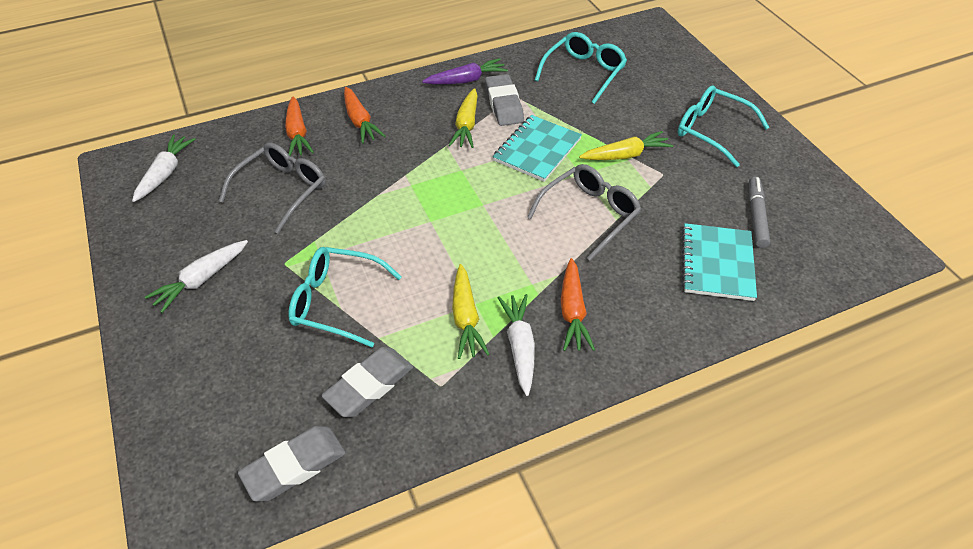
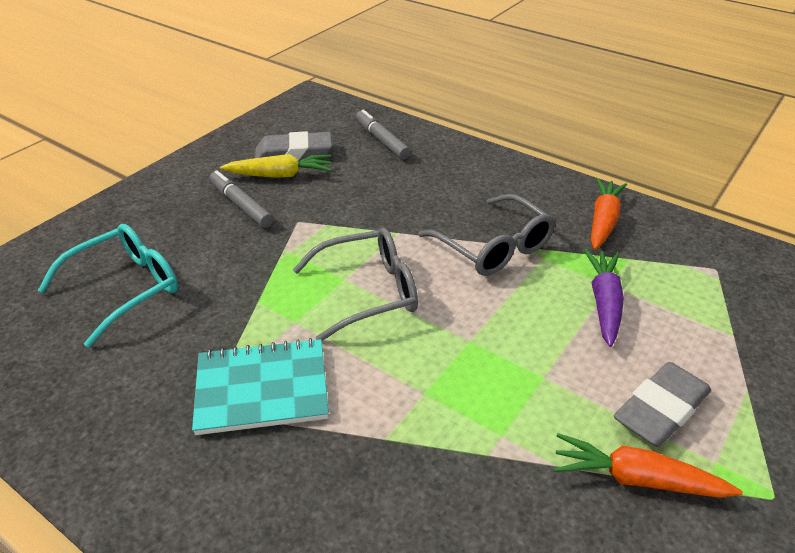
grey eraser: 3 -> 2
grey marker: 1 -> 2
orange carrot: 3 -> 2
turquoise glasses: 3 -> 1
turquoise notebook: 2 -> 1
white carrot: 3 -> 0
yellow carrot: 3 -> 1

